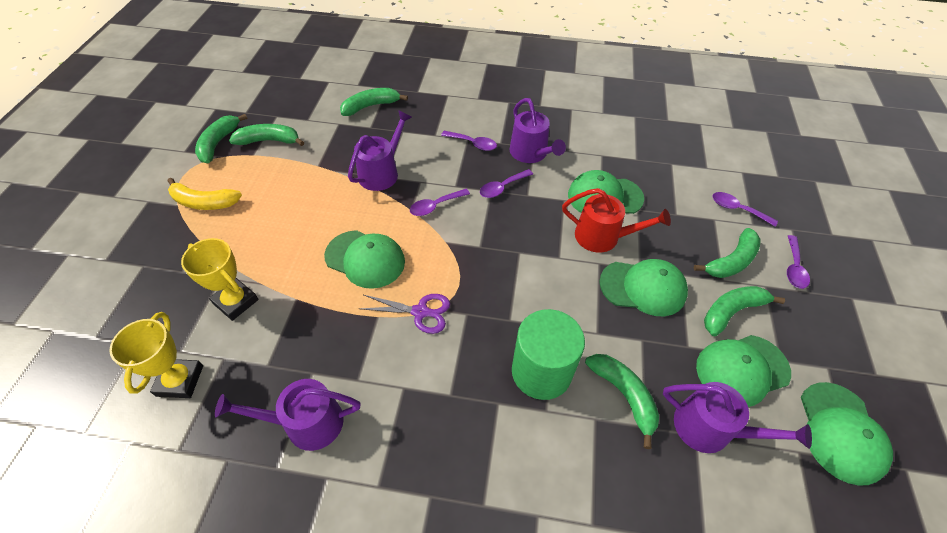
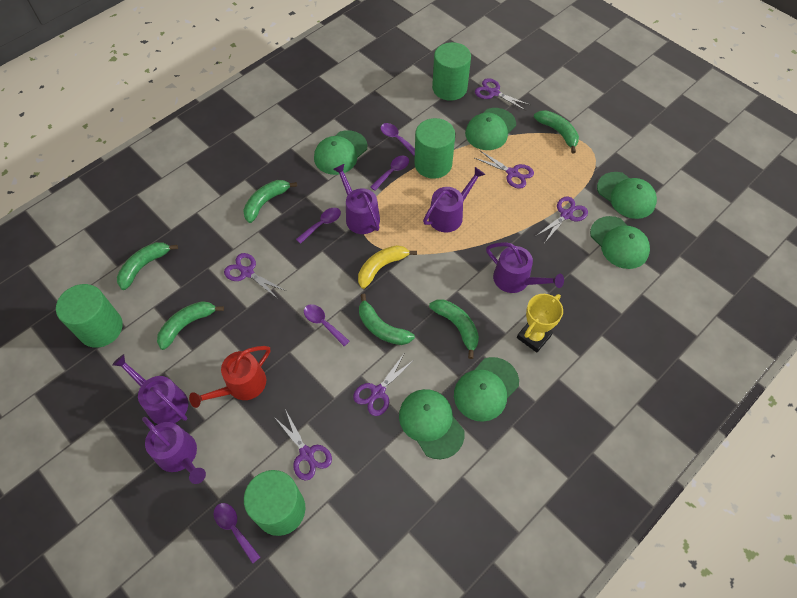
green cap: 5 -> 6
green cylinder: 1 -> 4
purple scissors: 1 -> 6
purple watering can: 4 -> 5
yellow trophy: 2 -> 1

